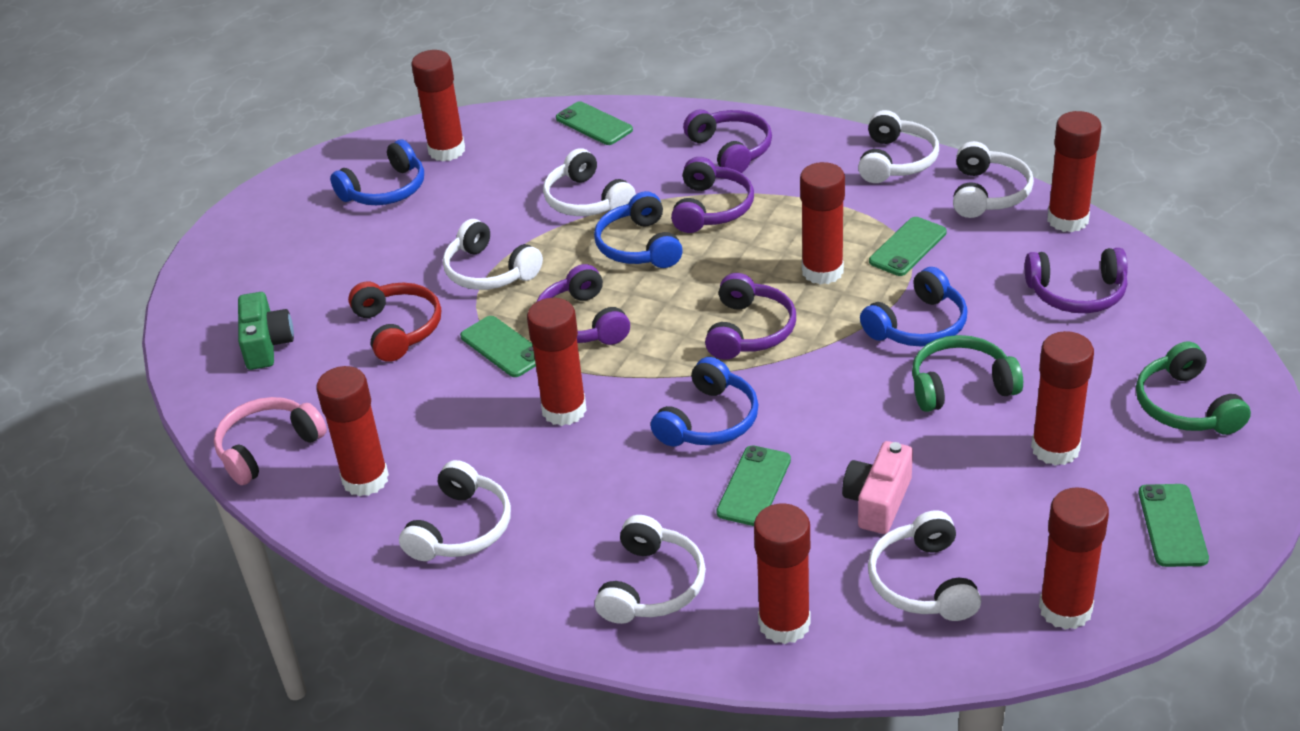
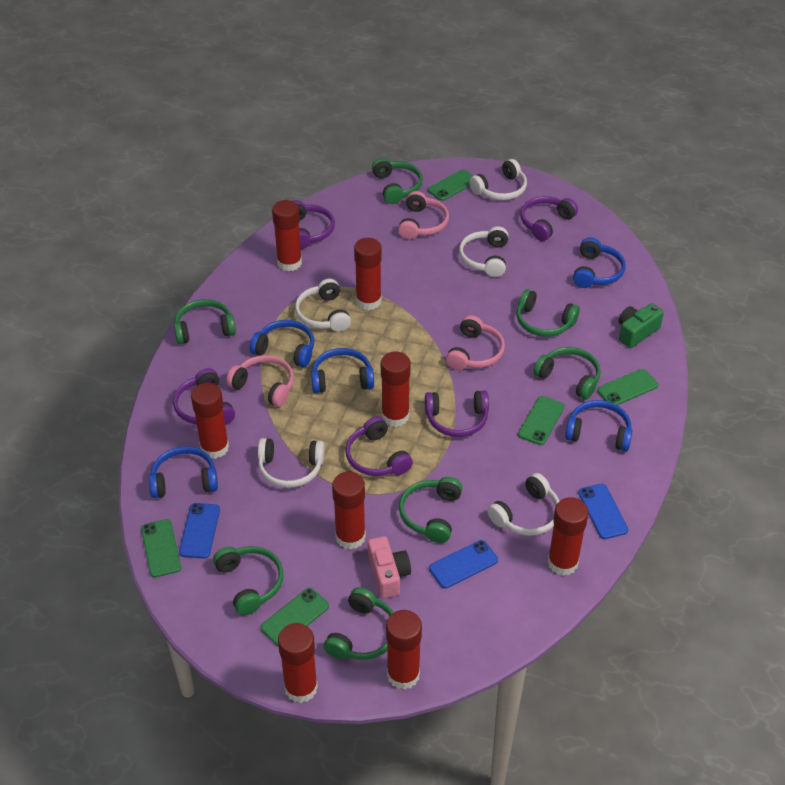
blue headphones: 4 -> 5
blue phone: 0 -> 3
green headphones: 2 -> 7
pink headphones: 1 -> 3
red headphones: 1 -> 0
white headphones: 7 -> 5

